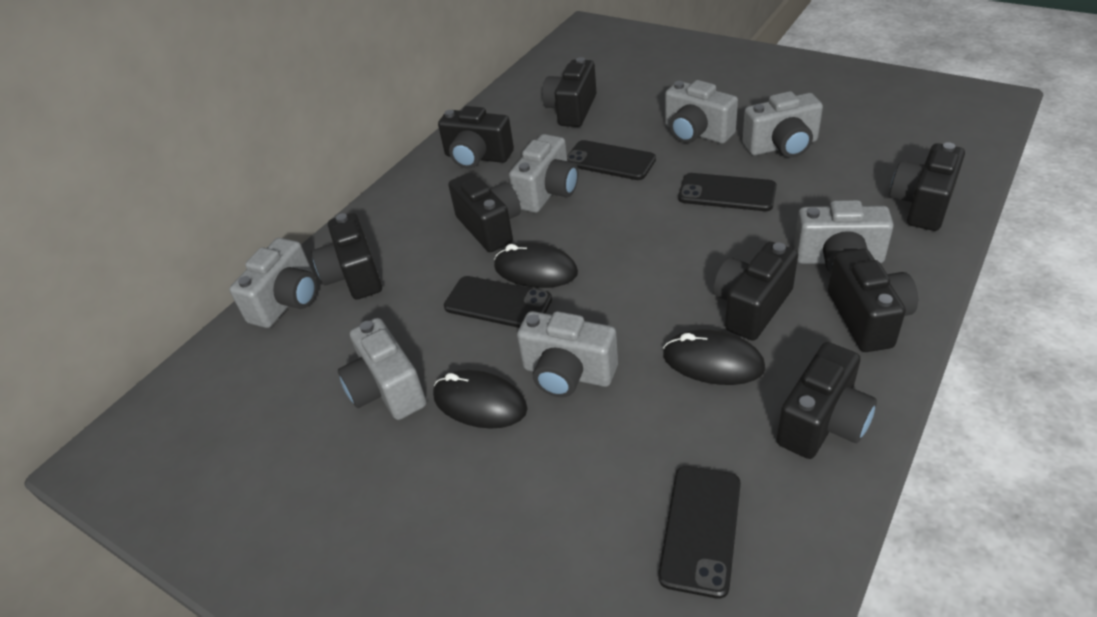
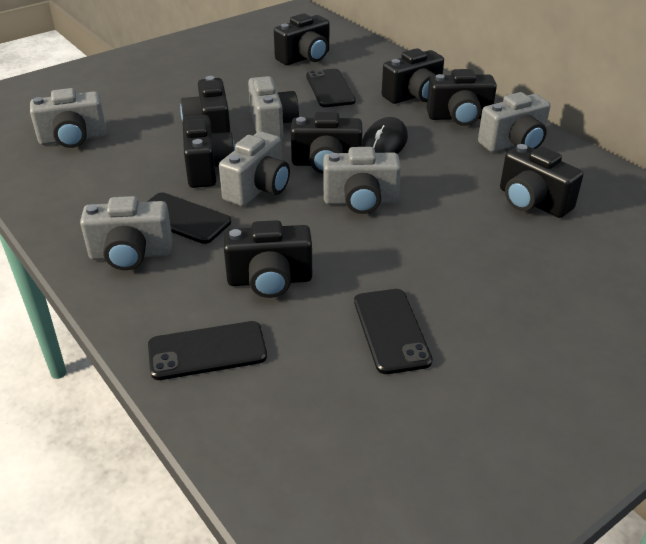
black mouse: 3 -> 1
grey camera: 7 -> 6

